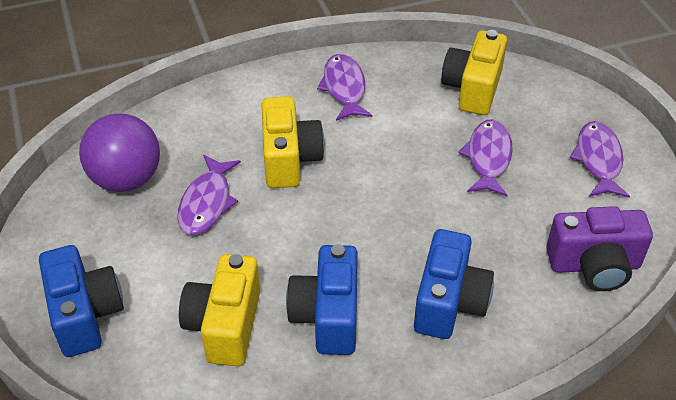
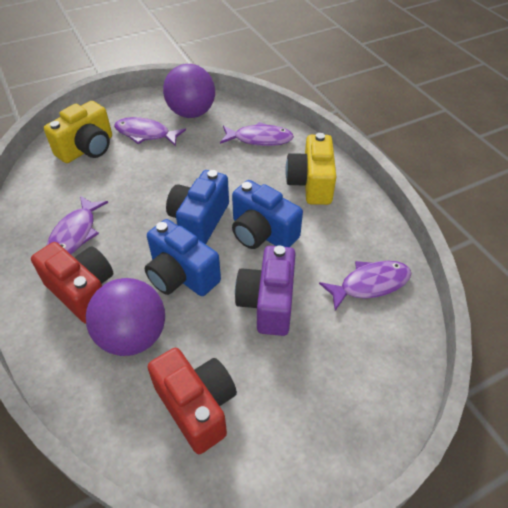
purple ball: 1 -> 2
red camera: 0 -> 2
yellow camera: 3 -> 2

